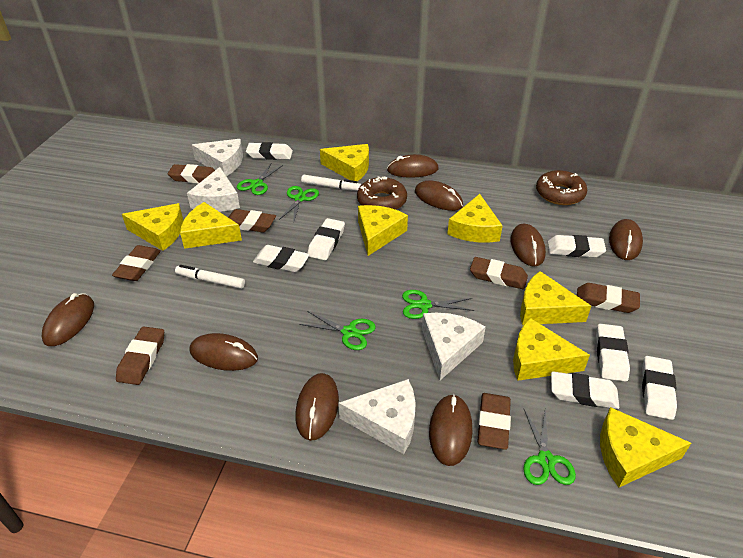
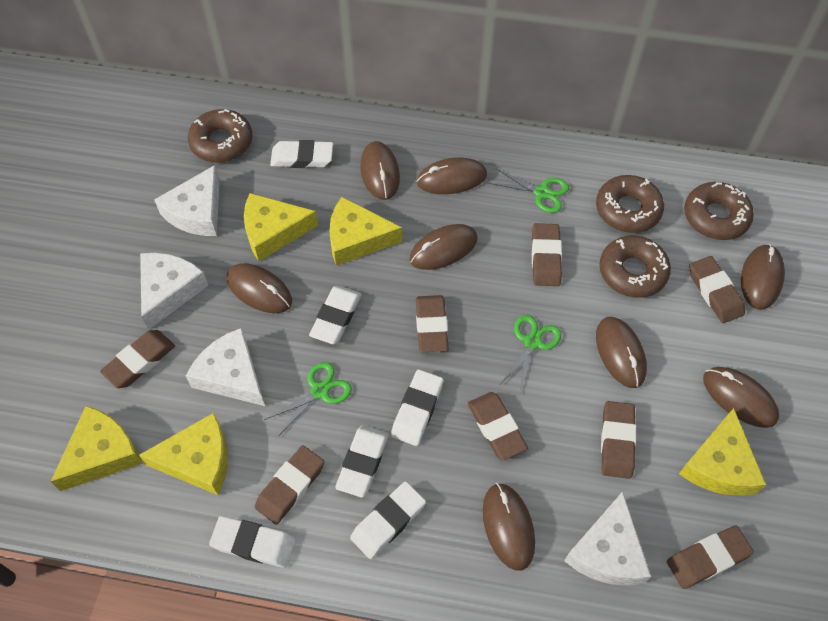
brown donut: 2 -> 4
brown eraser: 7 -> 8
green scissors: 5 -> 3
white eraser: 7 -> 6
white marker: 2 -> 0
yellow cheese: 8 -> 5

